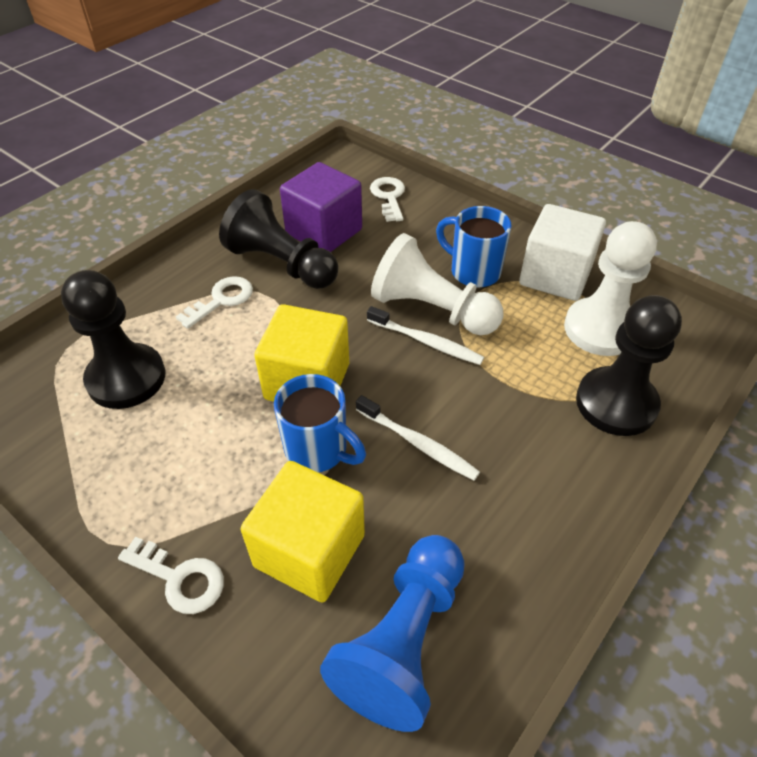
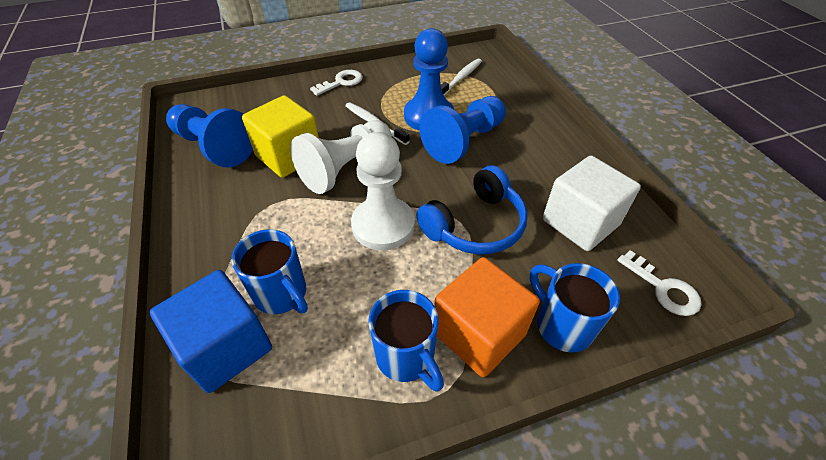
black pawn: 3 -> 0
blue cube: 0 -> 1
blue headphones: 0 -> 1
blue mug: 2 -> 3
blue pawn: 1 -> 3
orange cube: 0 -> 1
purple cube: 1 -> 0
white key: 3 -> 2
yellow cube: 2 -> 1

